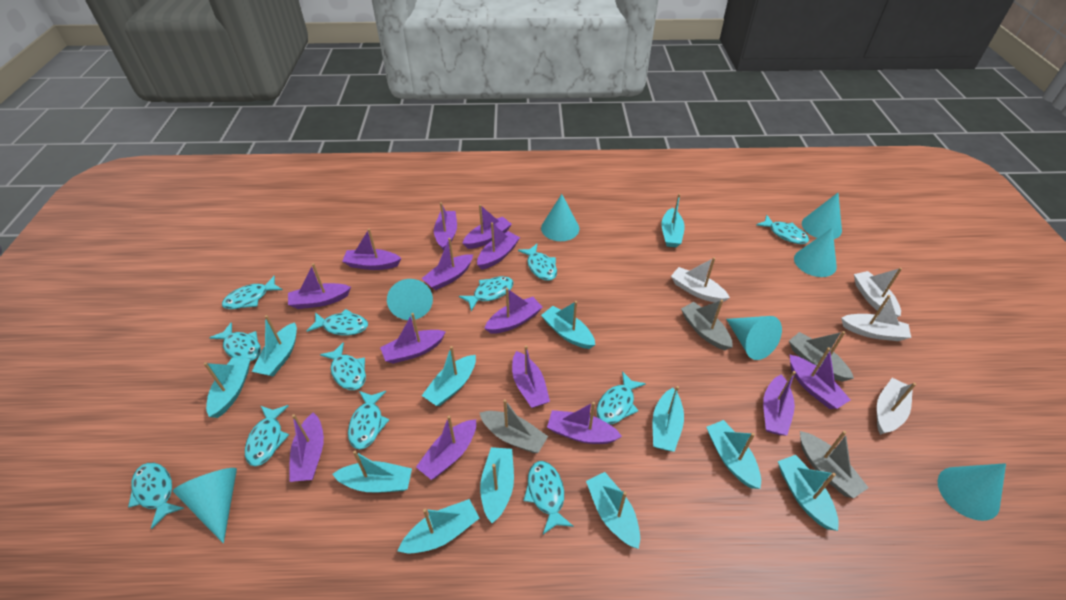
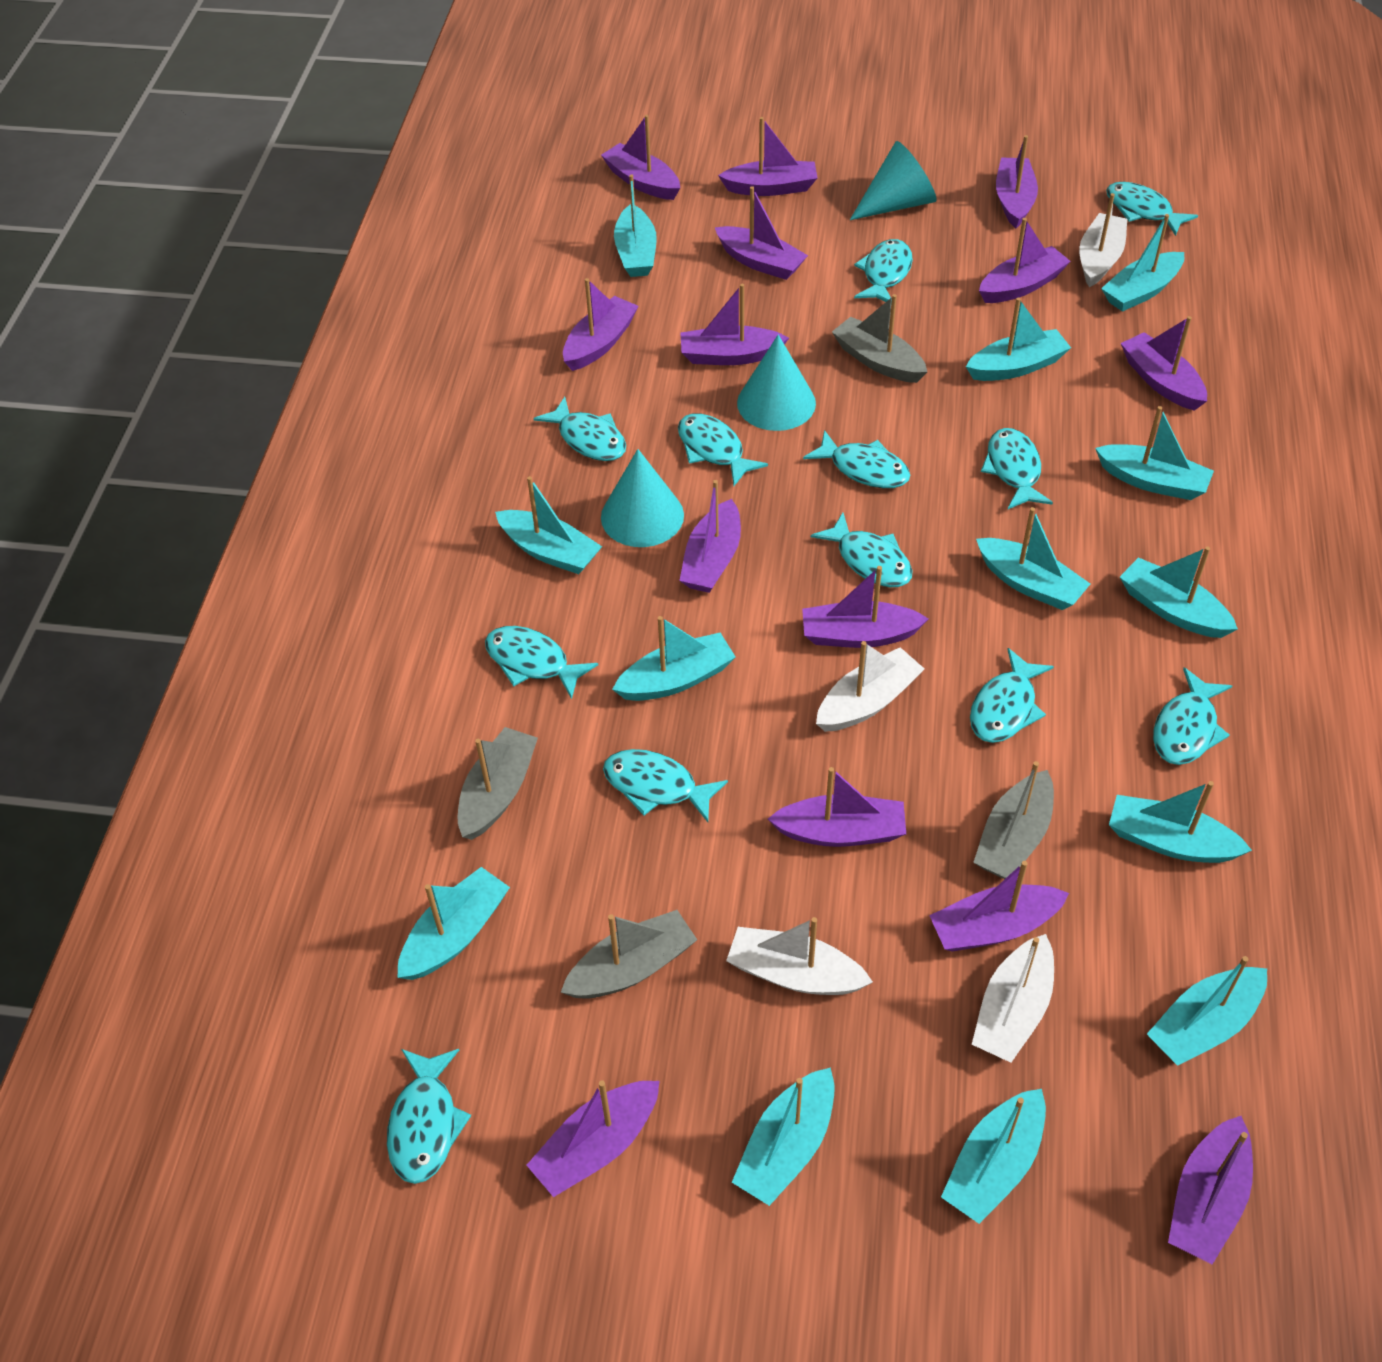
turquoise boat: 12 -> 13
turquoise cone: 7 -> 3

